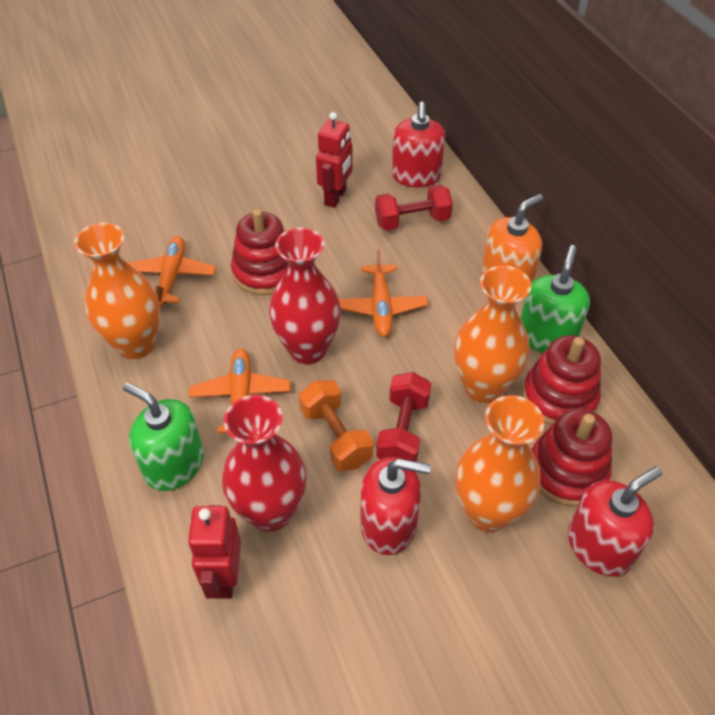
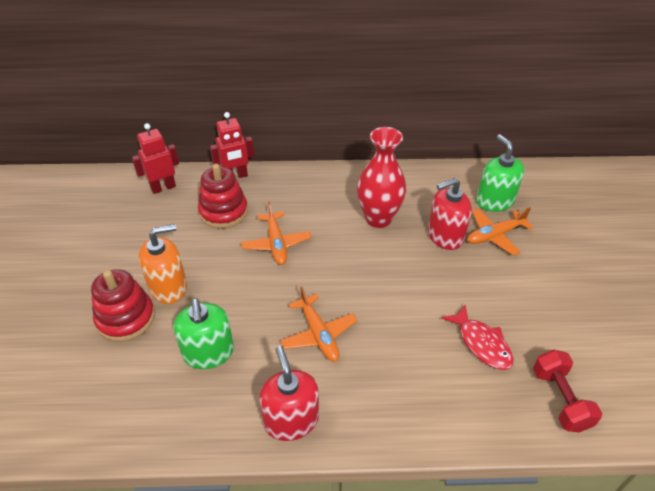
orange dumbbell: 1 -> 0
orange vase: 3 -> 0
red dumbbell: 2 -> 1
red fish: 0 -> 1
red soap dispenser: 3 -> 2
red stacking toy: 3 -> 2
red vase: 2 -> 1

